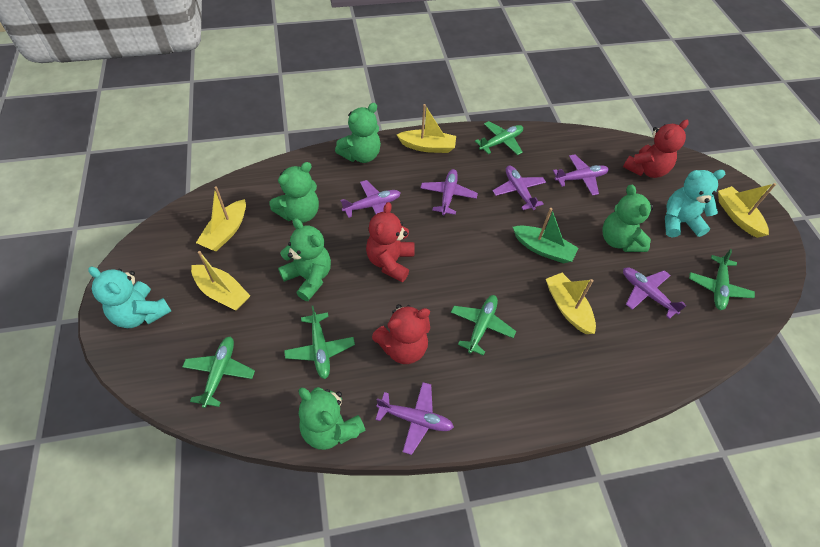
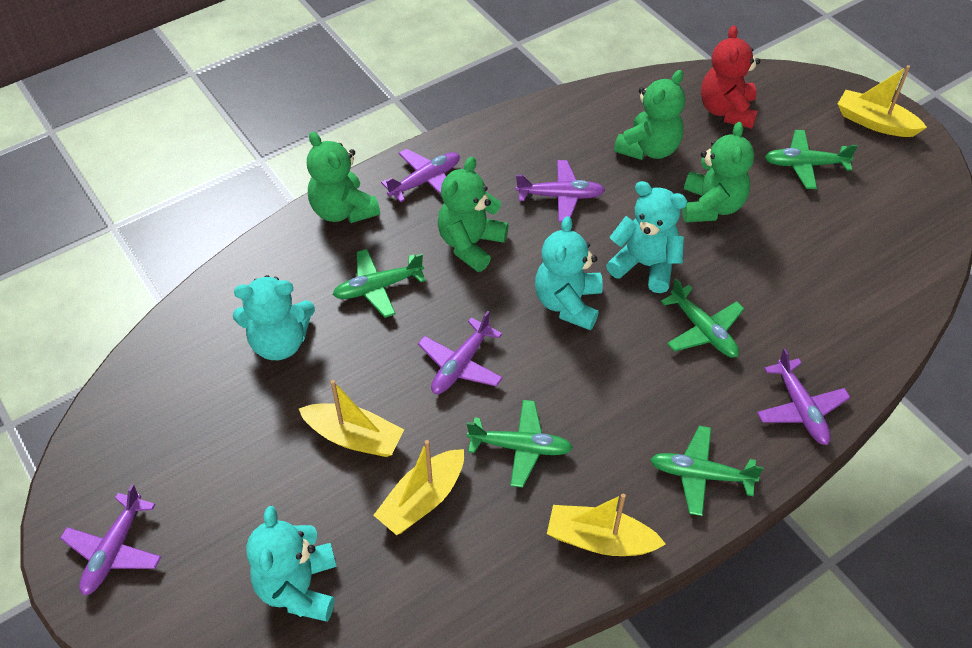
green boat: 1 -> 0
green teddy bear: 5 -> 4
purple plane: 6 -> 5
red teddy bear: 3 -> 1
turquoise teddy bear: 2 -> 4
yellow boat: 5 -> 4

